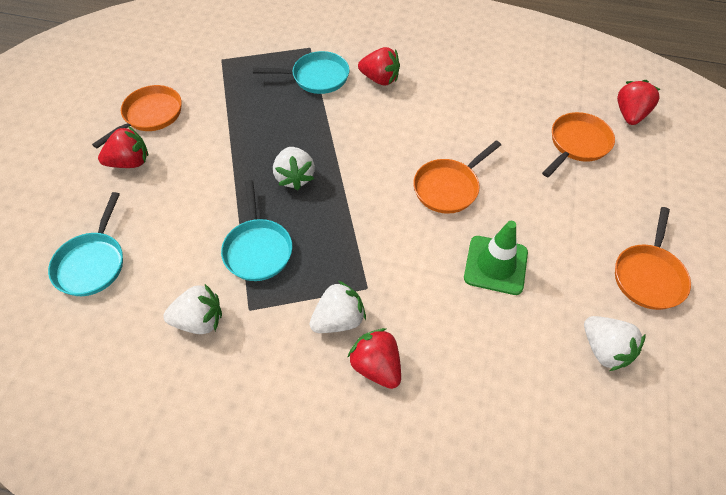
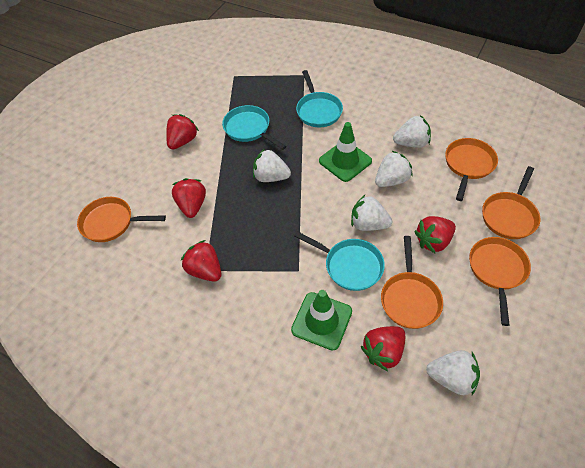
green traffic cone: 1 -> 2
orange pan: 4 -> 5
red strawberry: 4 -> 5
white strawberry: 4 -> 5

